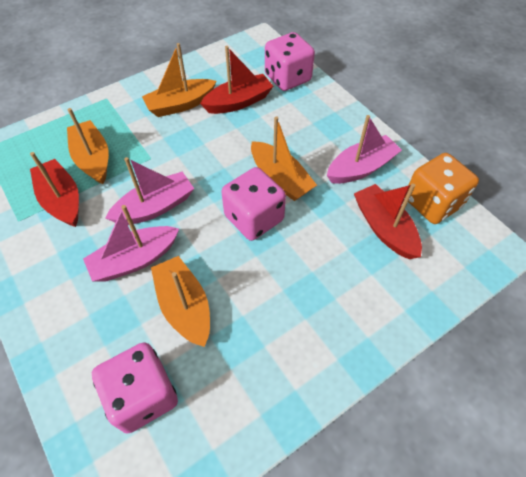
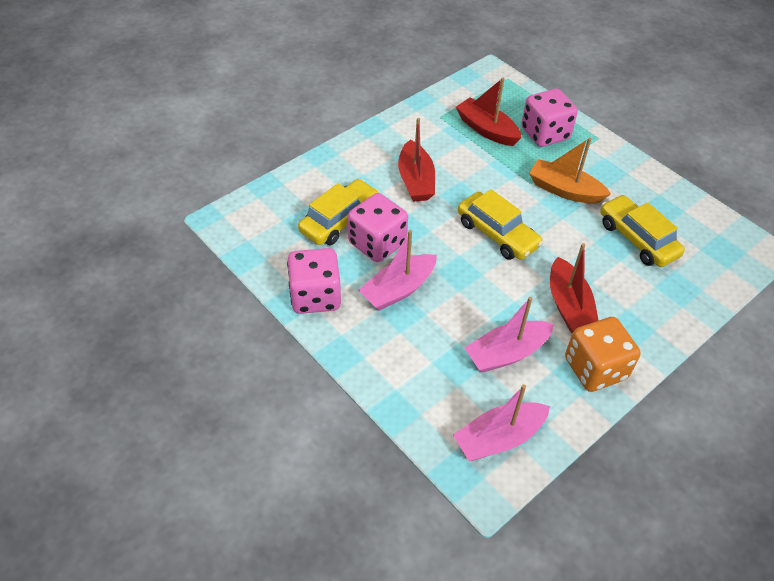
orange boat: 4 -> 1
yellow car: 0 -> 3

